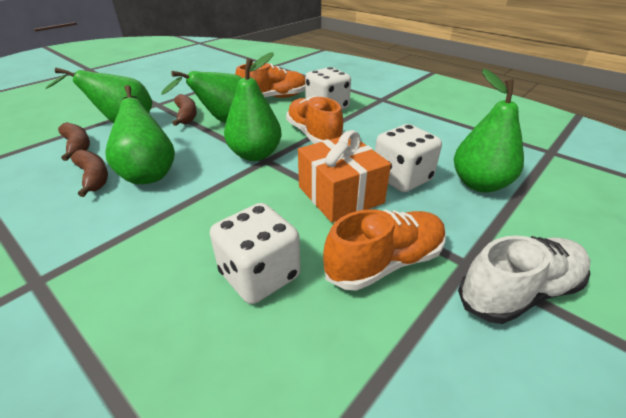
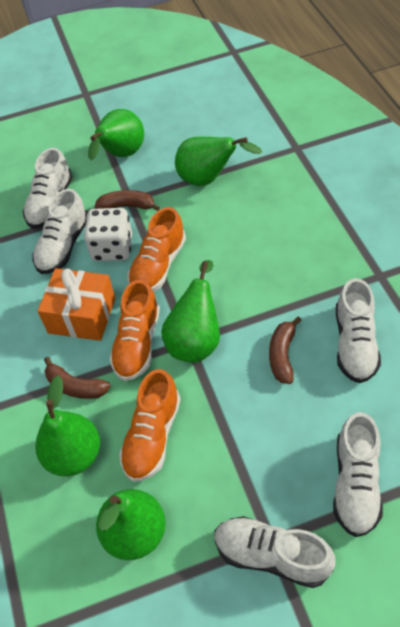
white dice: 3 -> 1
white shoe: 1 -> 5

